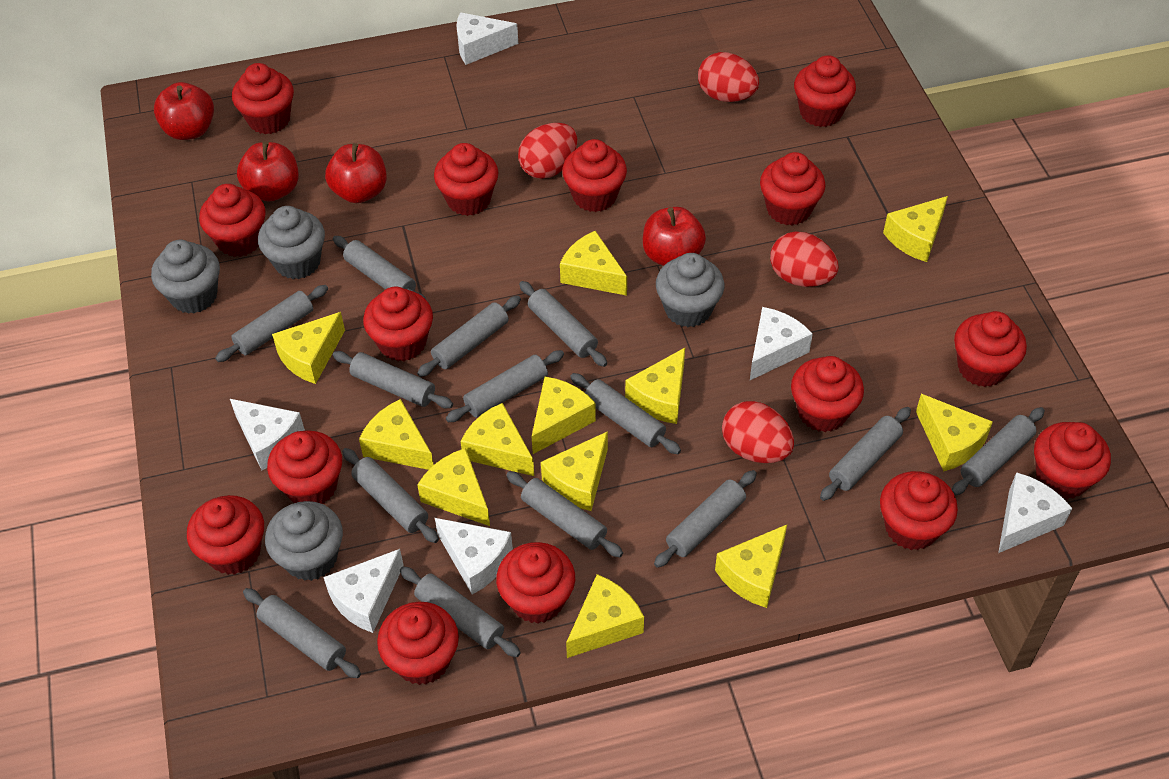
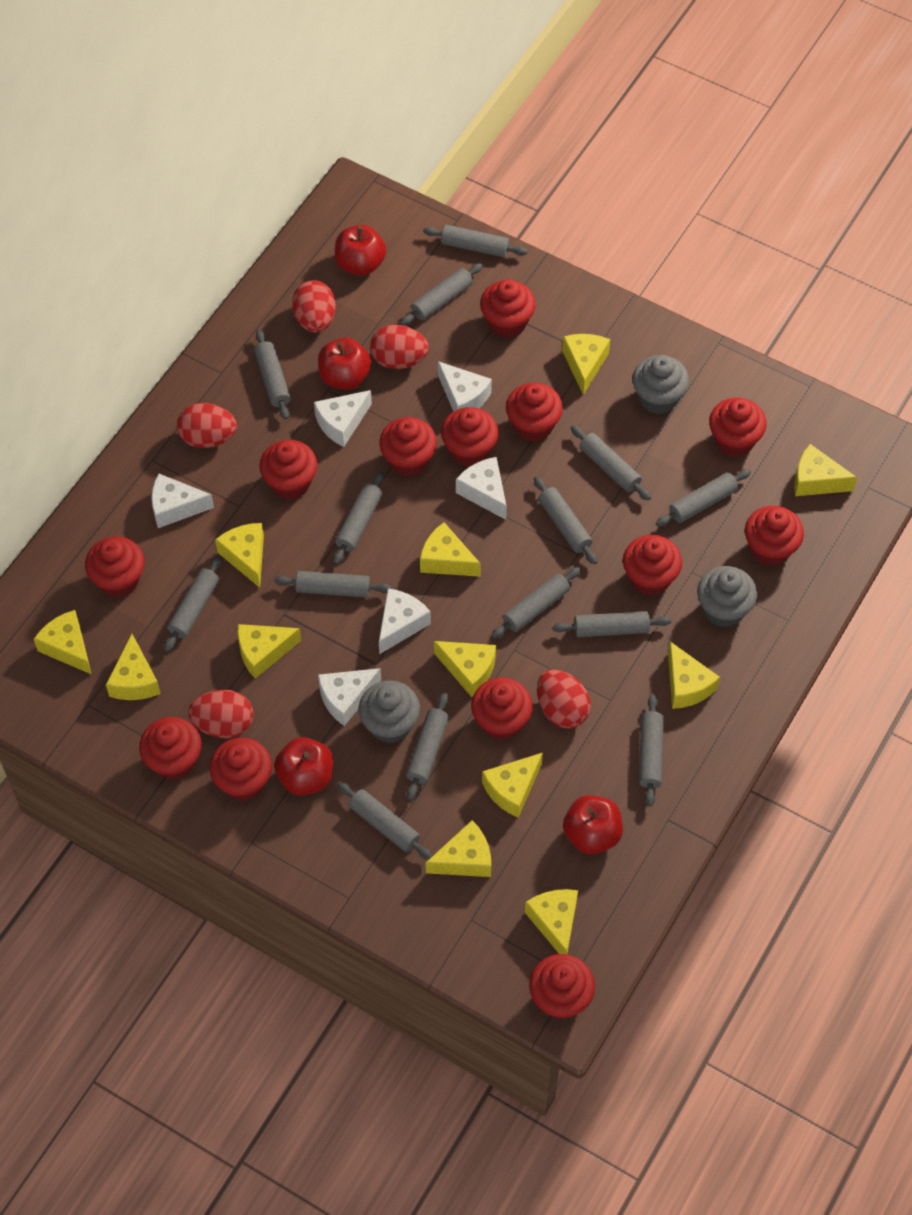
grey cupcake: 4 -> 3
red cupcake: 15 -> 13
red egg: 4 -> 5

